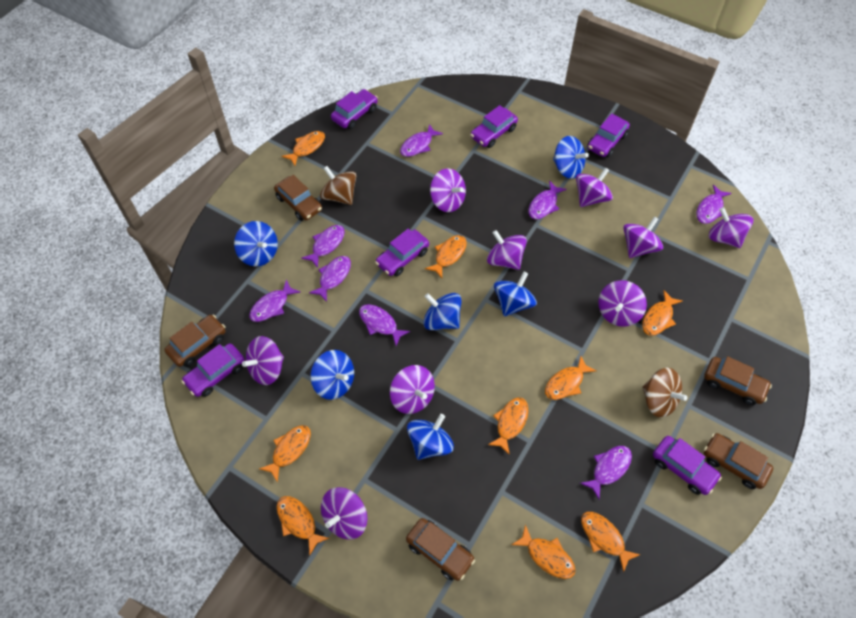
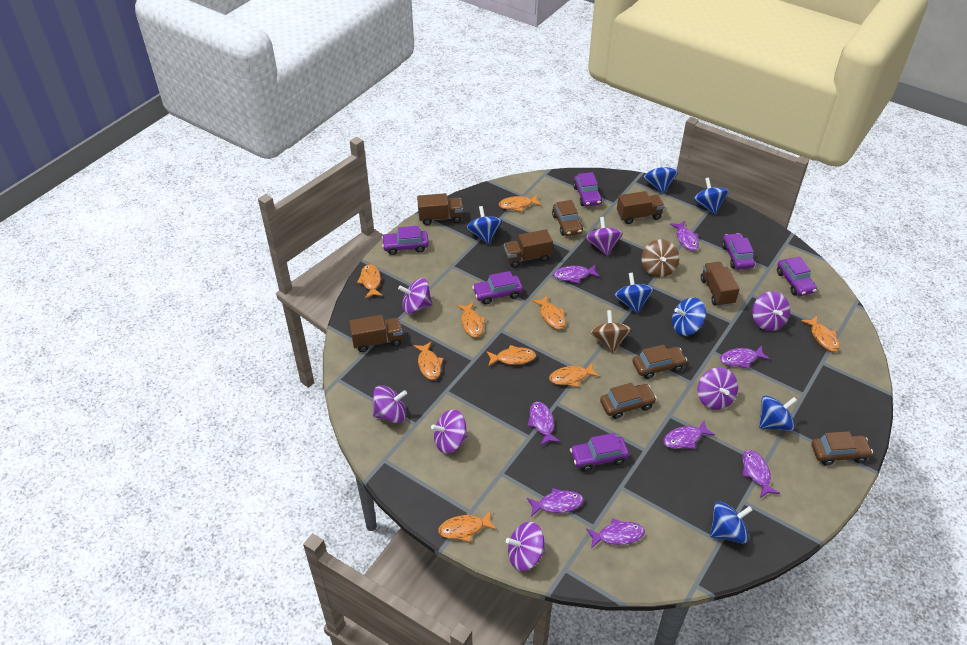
blue spinning top: 6 -> 7
brown car: 5 -> 4
brown truck: 0 -> 5
purple spinning top: 9 -> 7

